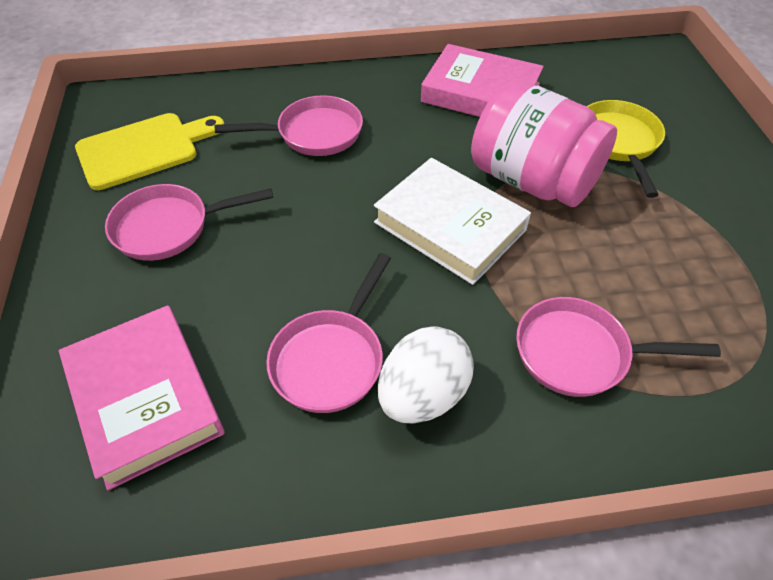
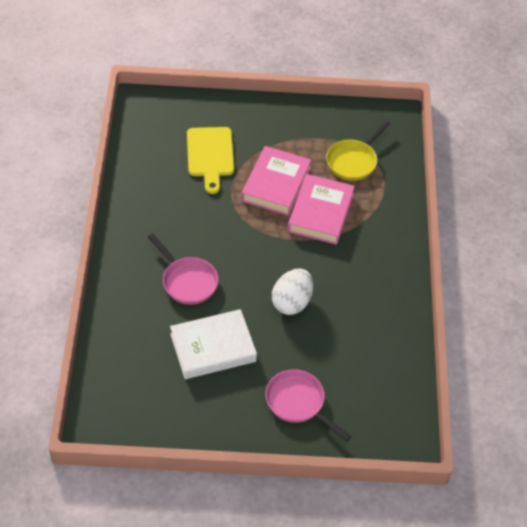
pink jar: 1 -> 0
pink pan: 4 -> 2

